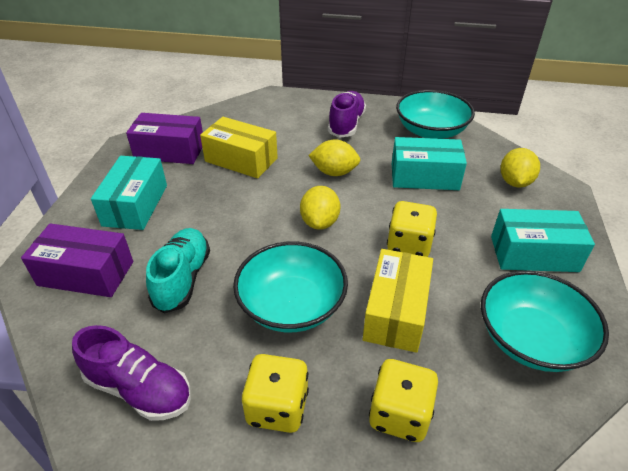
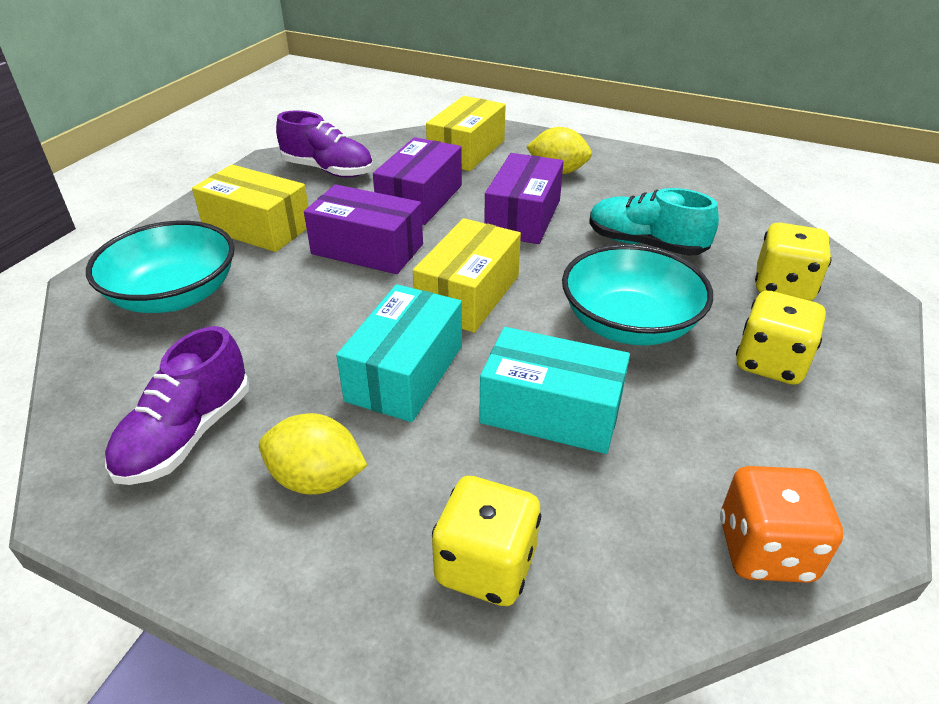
orange dice: 0 -> 1
purple box: 2 -> 3
turquoise bowl: 3 -> 2
turquoise box: 3 -> 2
yellow box: 2 -> 3
yellow lemon: 3 -> 2

